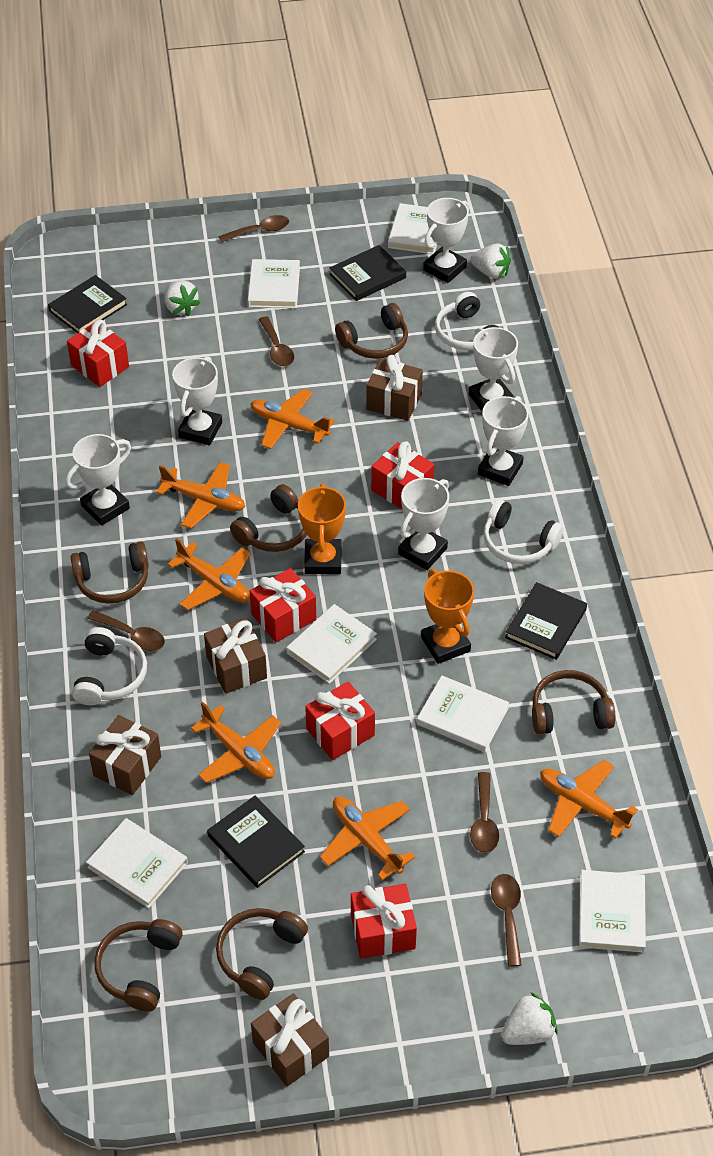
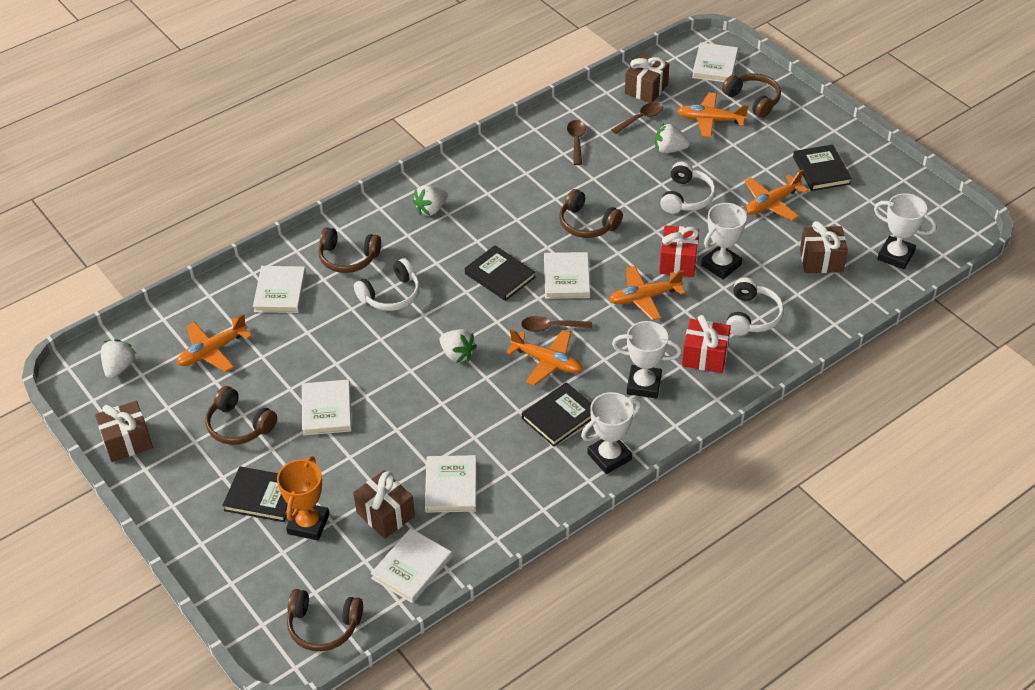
brown headphones: 6 -> 5
brown spoon: 5 -> 3
orange plane: 6 -> 5
orange trophy: 2 -> 1
red gift: 5 -> 2
white strawberry: 3 -> 4
white trophy: 6 -> 4

